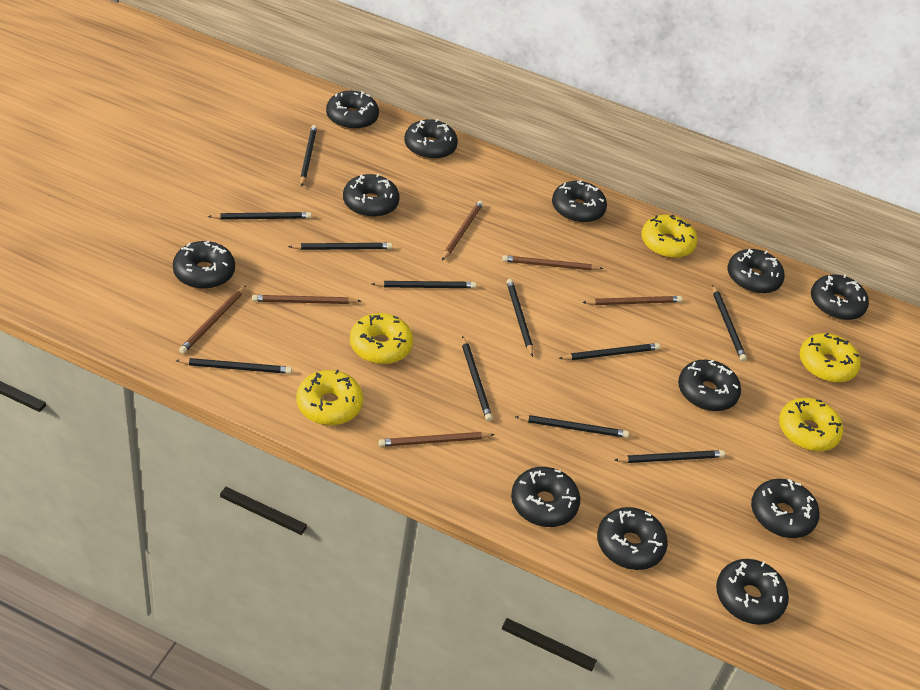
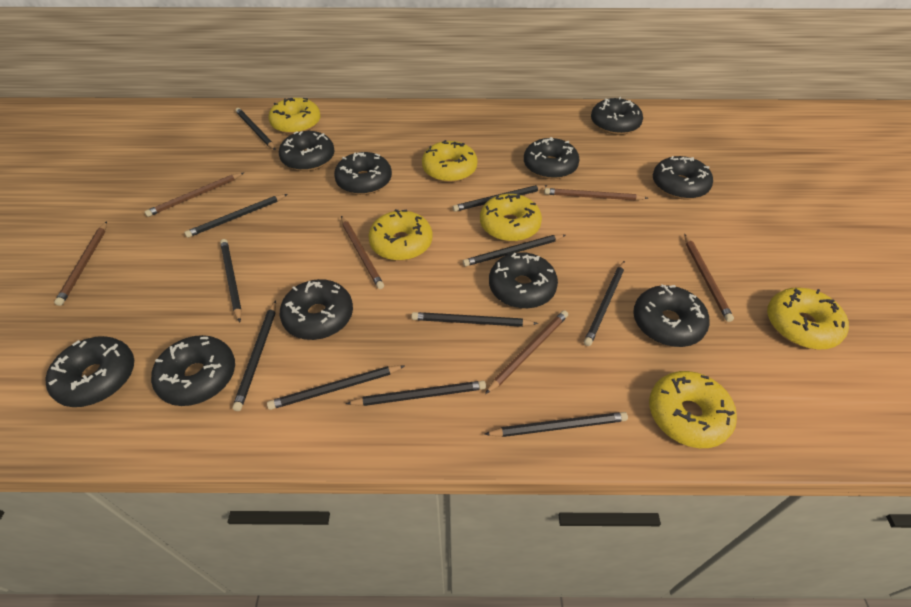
black donut: 12 -> 10
yellow donut: 5 -> 6

